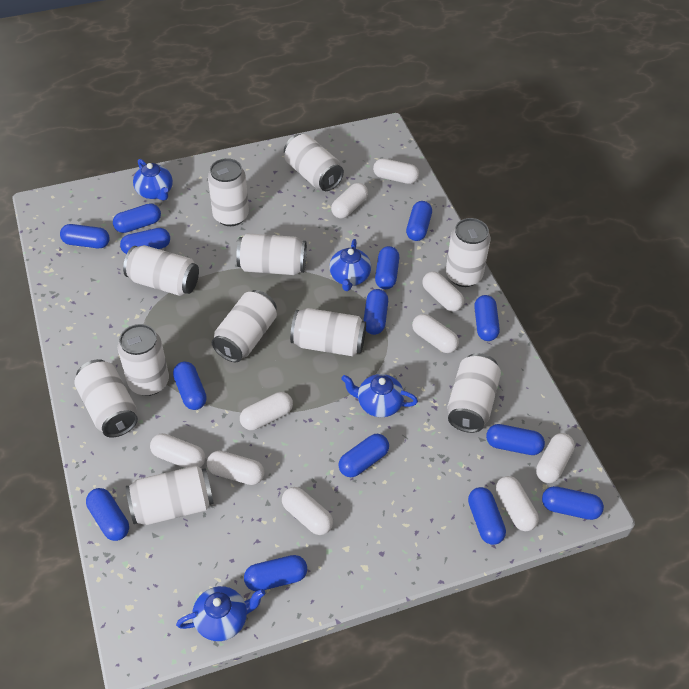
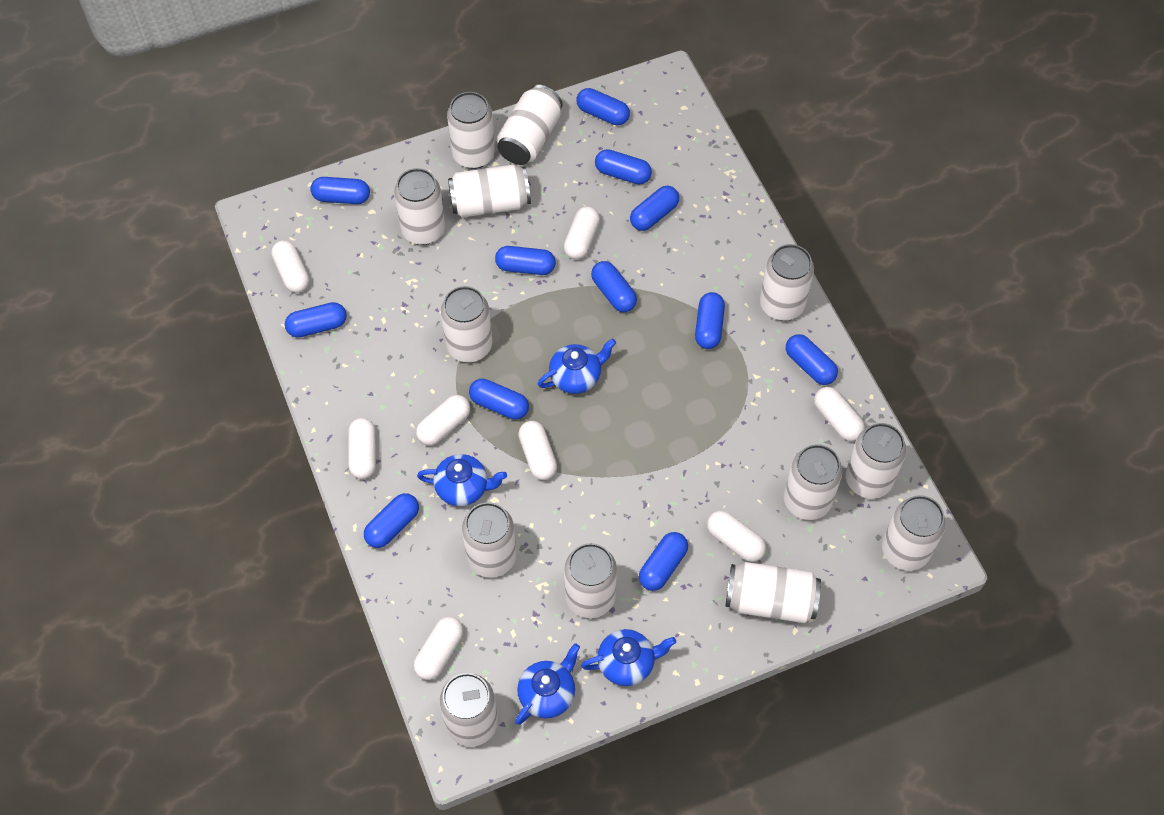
blue capsule: 14 -> 12
white can: 11 -> 13
white capsule: 10 -> 8

